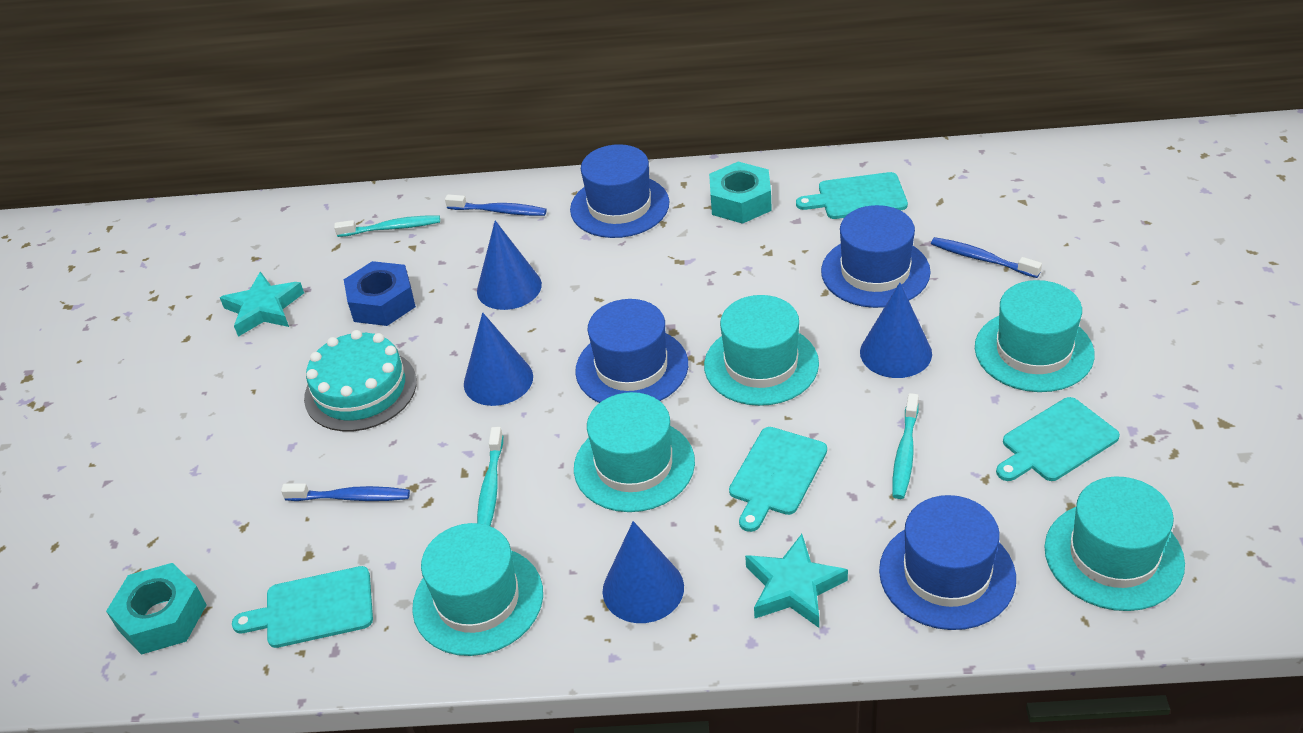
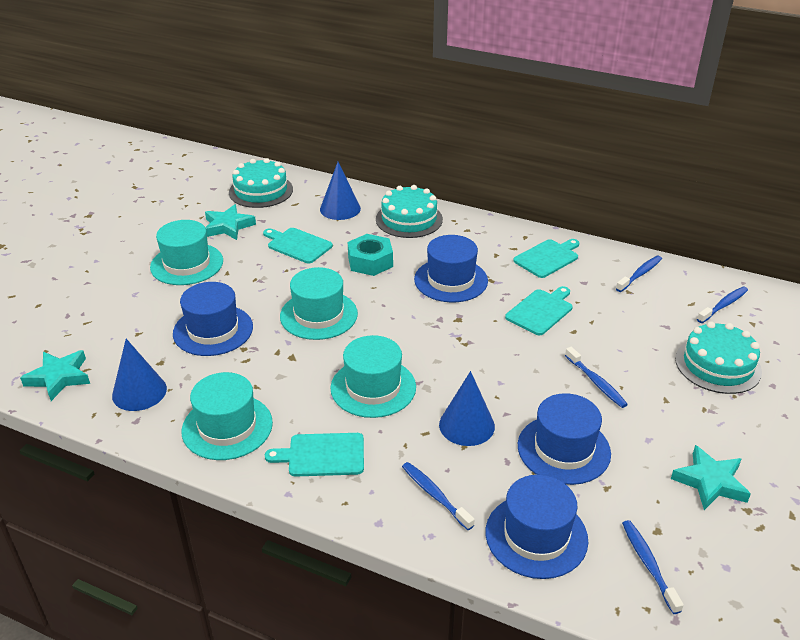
blue cone: 4 -> 3
blue nut: 1 -> 0
blue toothbrush: 3 -> 5
turquoise cake: 1 -> 3
turquoise hat: 5 -> 4
turquoise nut: 2 -> 1
turquoise star: 2 -> 3
turquoise toothbrush: 3 -> 0

